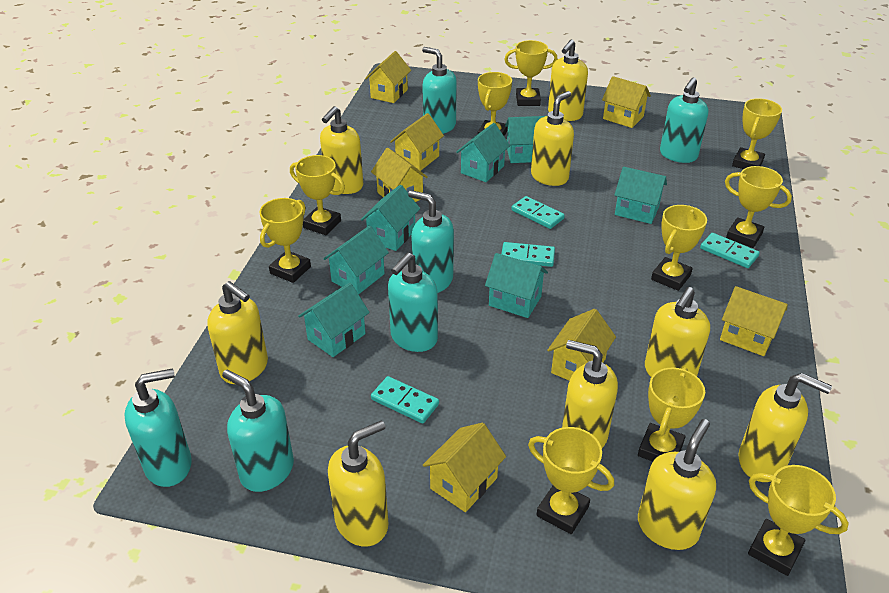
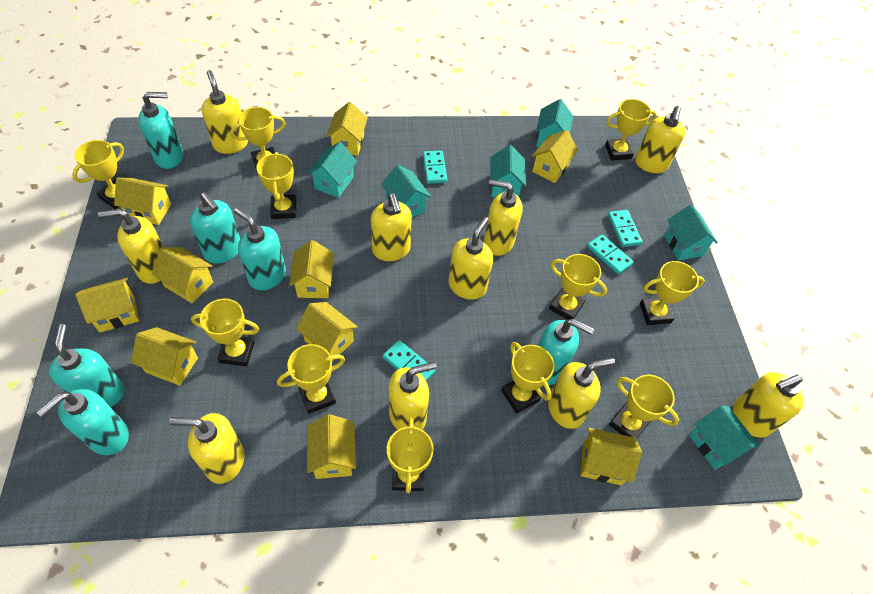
turquoise house: 7 -> 6
yellow house: 7 -> 10
yellow soap dispenser: 9 -> 10
yellow trophy: 10 -> 11

